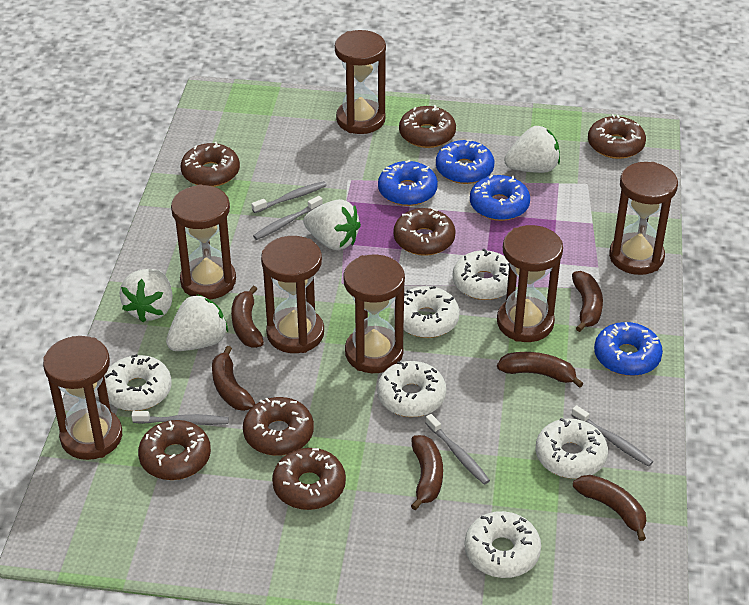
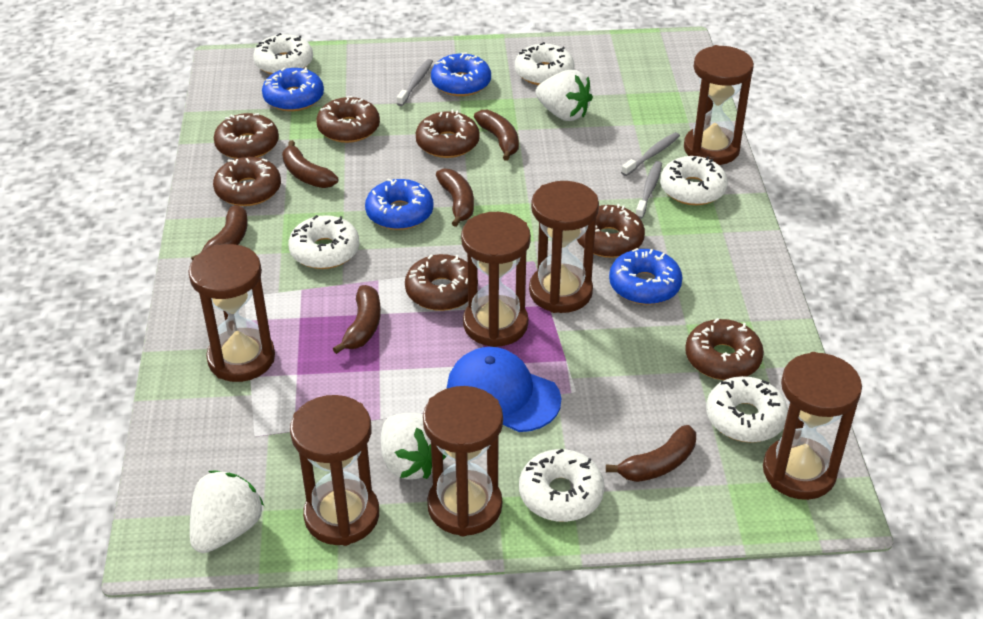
blue cap: 0 -> 1
grey toothbrush: 5 -> 3
white strawberry: 4 -> 3

